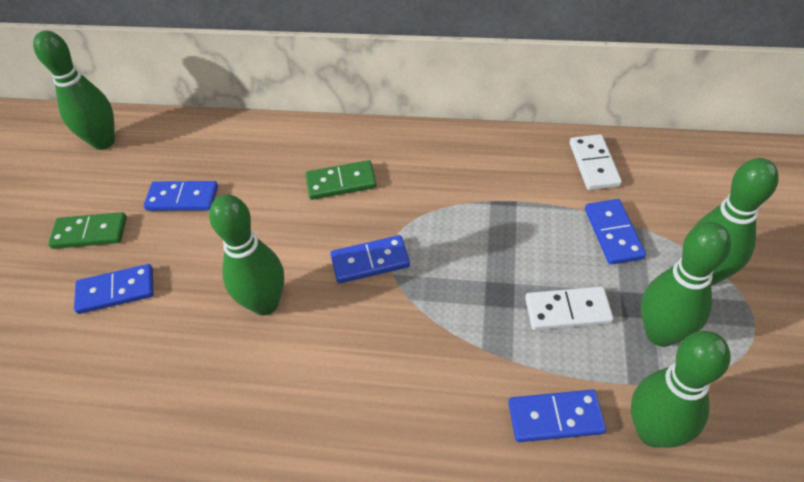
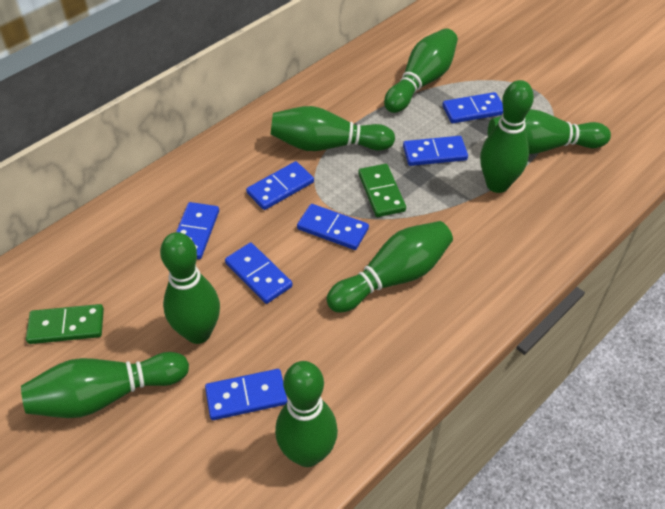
blue domino: 5 -> 7
green bowling pin: 5 -> 8
white domino: 2 -> 0

